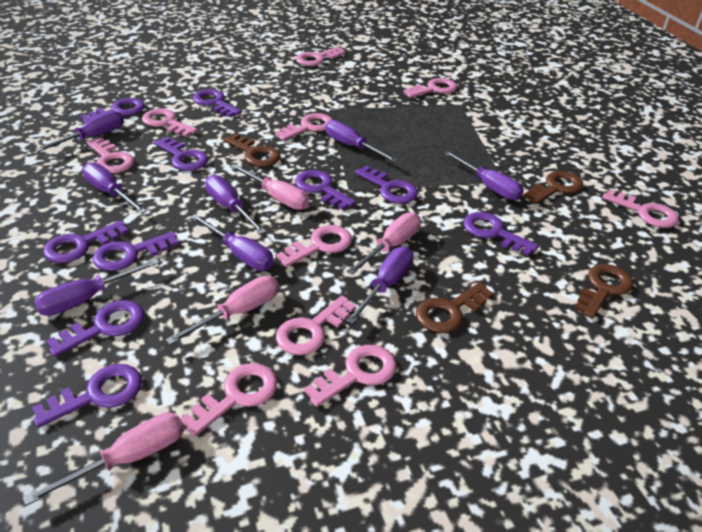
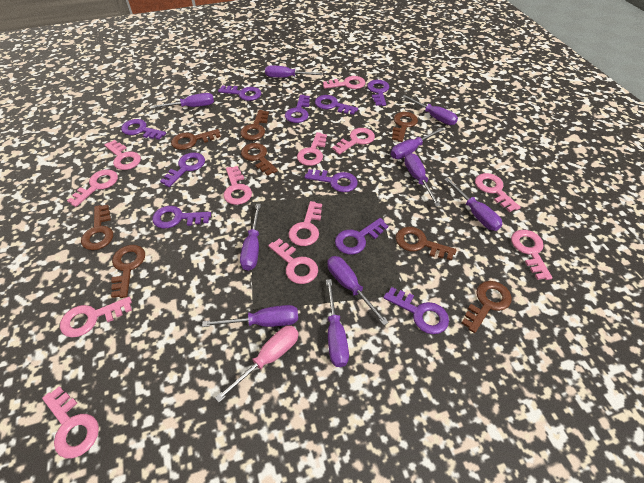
brown key: 4 -> 8
pink key: 10 -> 12
pink screwdriver: 4 -> 1
purple screwdriver: 8 -> 10

